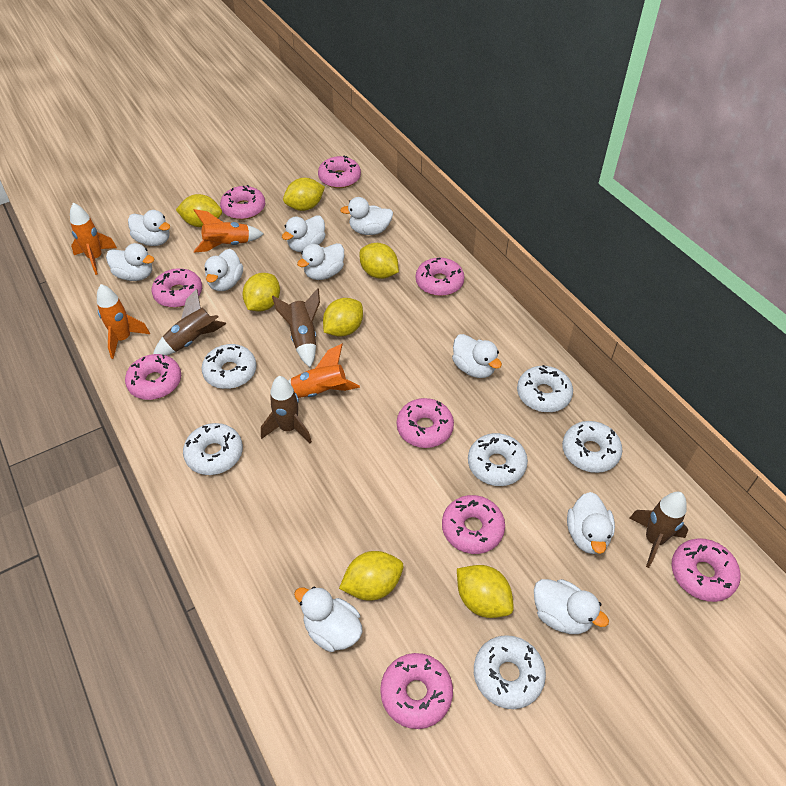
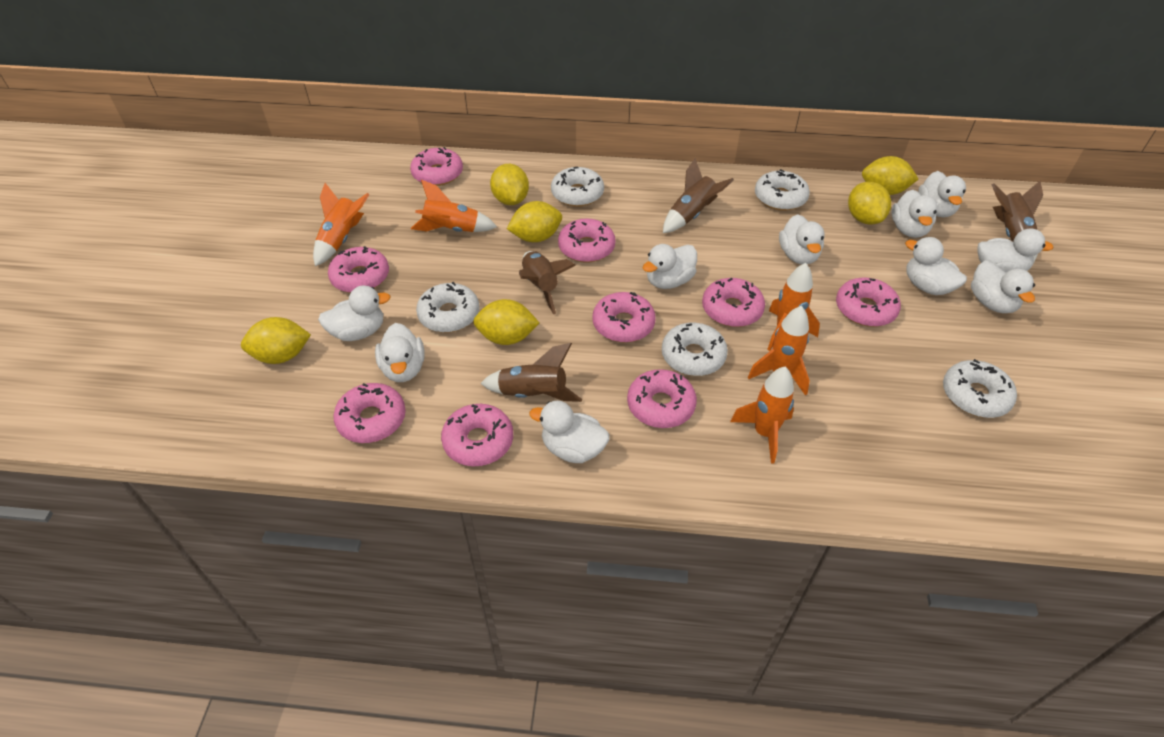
orange rocket: 4 -> 5
white donut: 6 -> 5
yellow lemon: 7 -> 6

